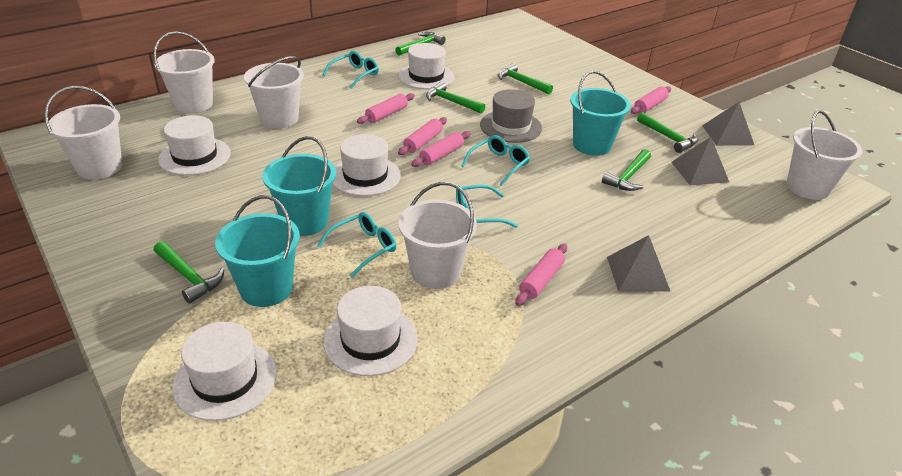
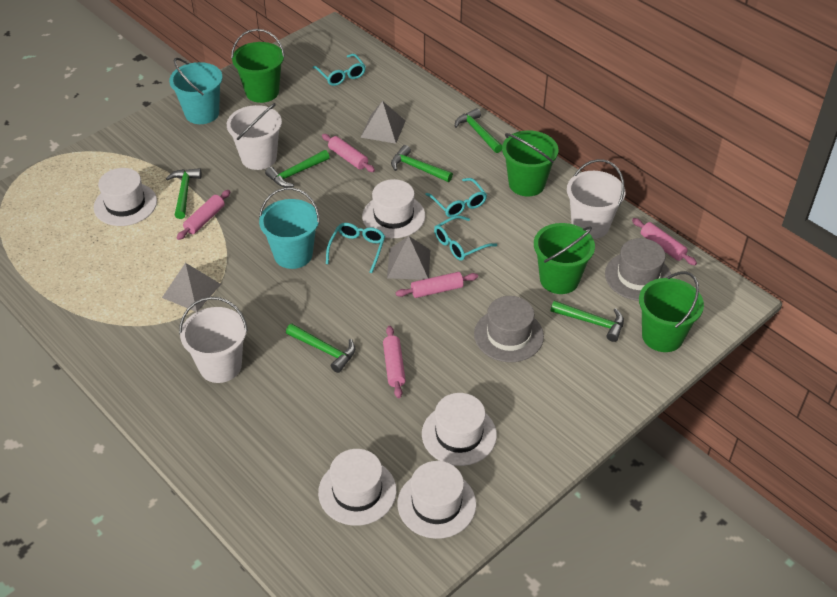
green bucket: 0 -> 4
grey hat: 1 -> 2
turquoise bucket: 3 -> 2
white bucket: 5 -> 3

